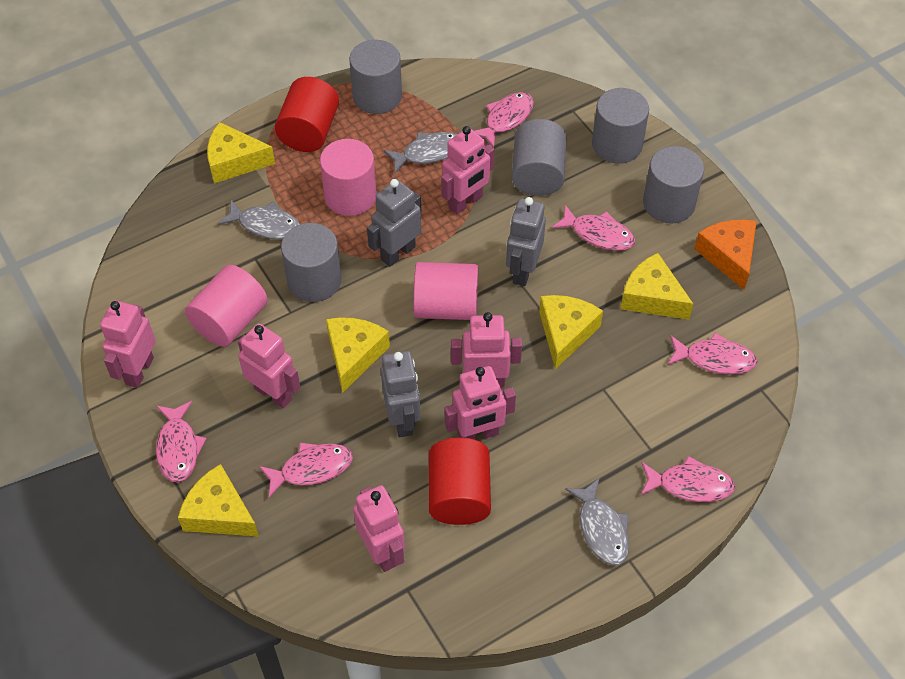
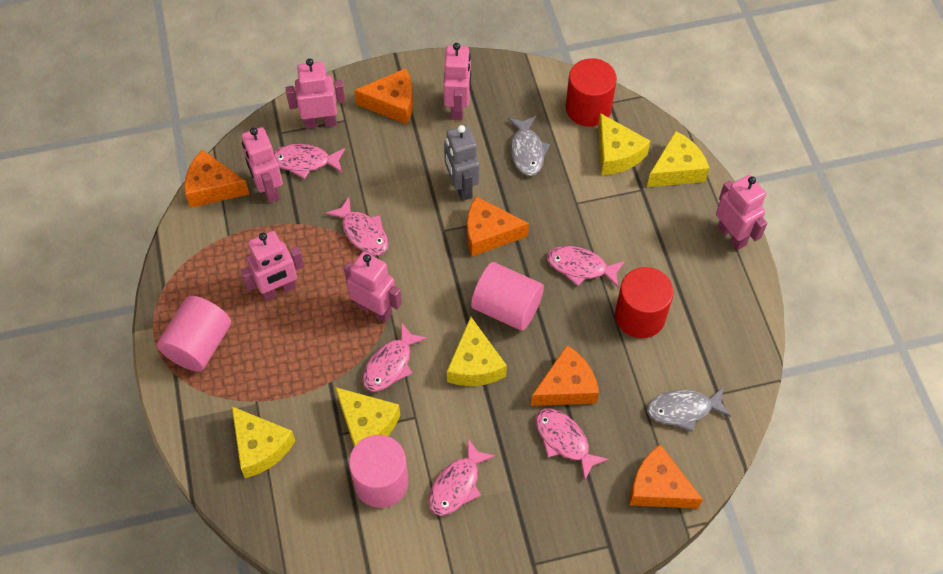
grey cylinder: 5 -> 0
grey fish: 3 -> 2
grey robot: 3 -> 1
orange cheese: 1 -> 5

